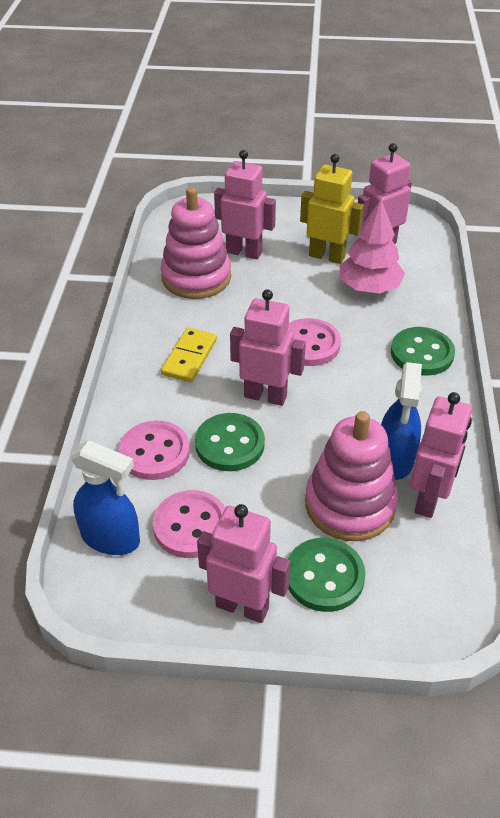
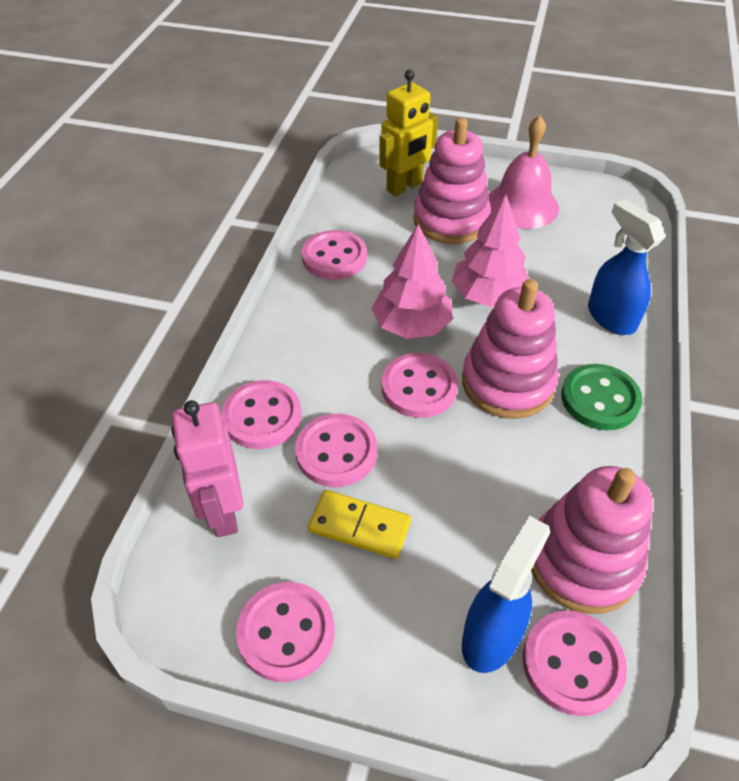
green button: 3 -> 1
pink bell: 0 -> 1
pink button: 3 -> 6
pink robot: 5 -> 1
pink stacking toy: 2 -> 3
pink tree: 1 -> 2

